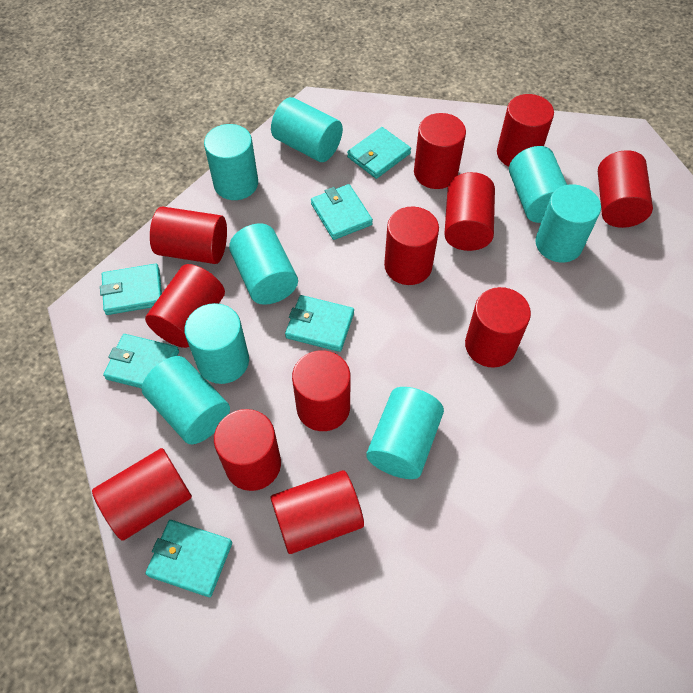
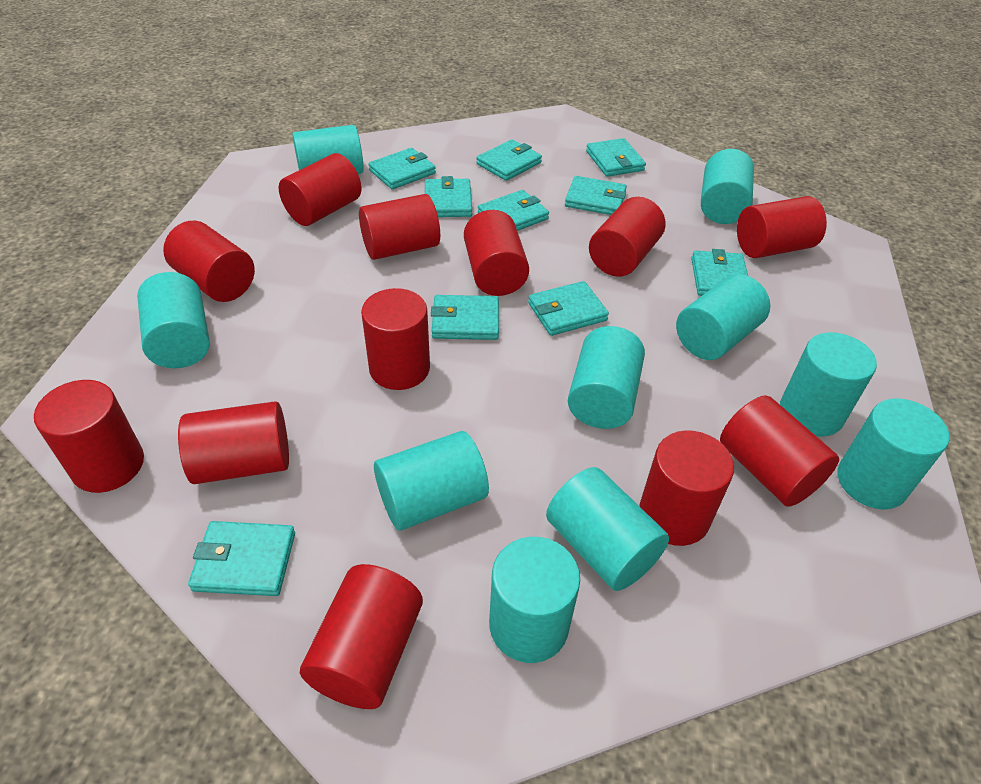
turquoise cylinder: 8 -> 10
turquoise wallet: 6 -> 10

